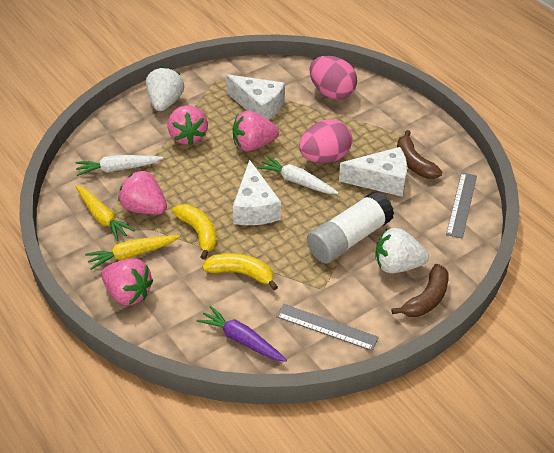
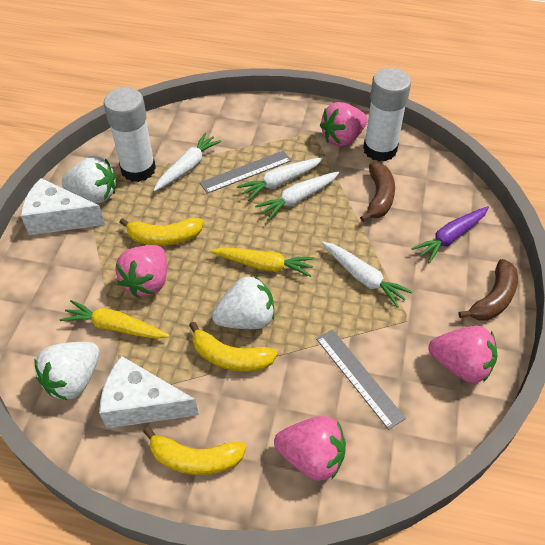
pink egg: 2 -> 0
white carrot: 2 -> 4
white cheese: 3 -> 2
white glue stick: 1 -> 2
white strawberry: 2 -> 3
yellow banana: 2 -> 3

